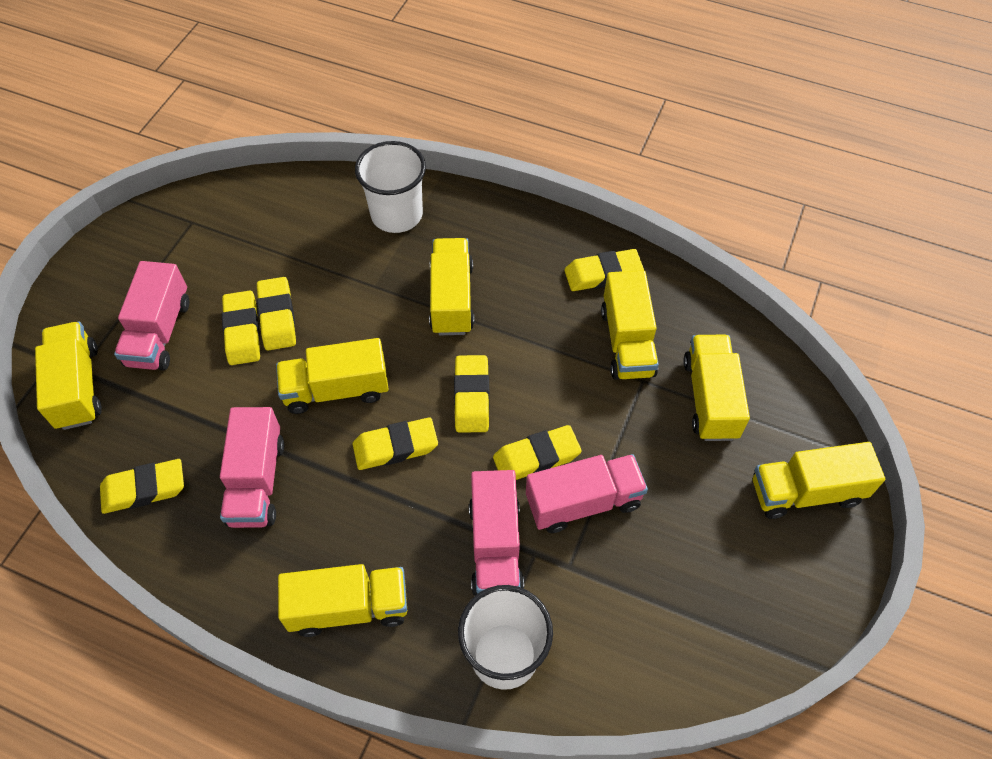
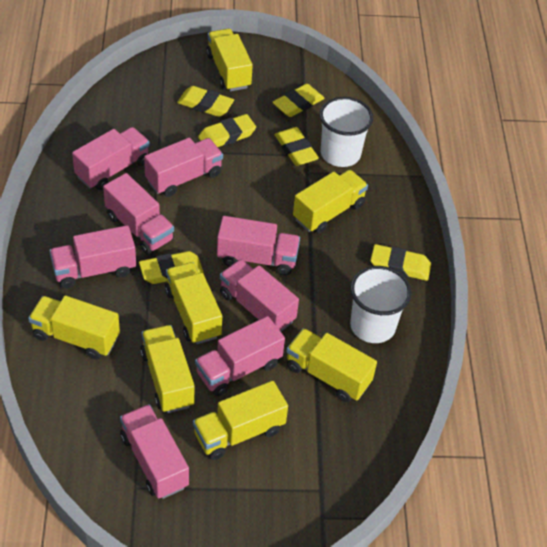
pink truck: 4 -> 8
yellow eraser: 7 -> 6

